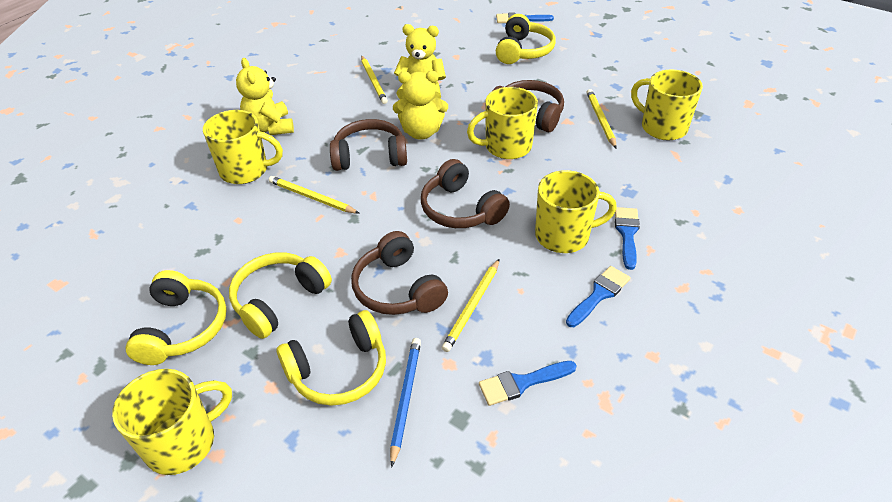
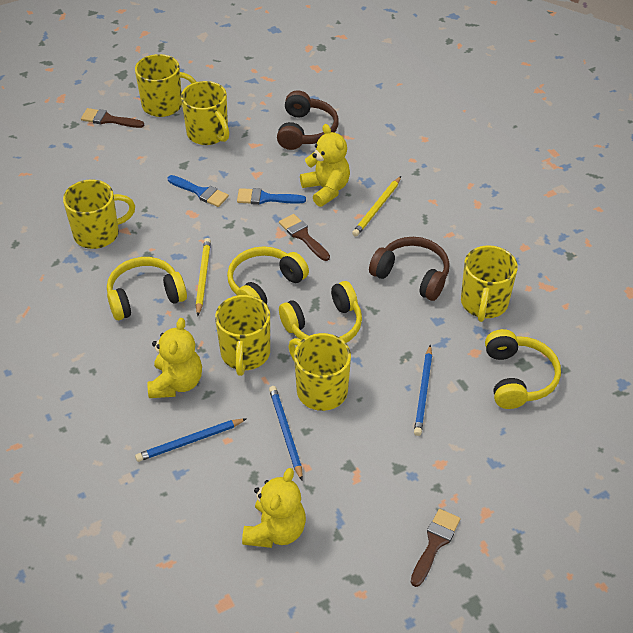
blue brush: 4 -> 2
blue pencil: 1 -> 3
brown brush: 0 -> 3
brown headphones: 4 -> 2
yellow mug: 5 -> 6
yellow pencil: 4 -> 2

